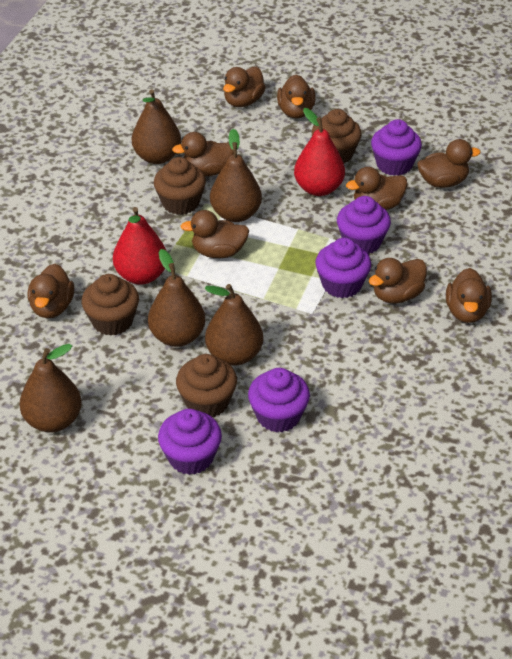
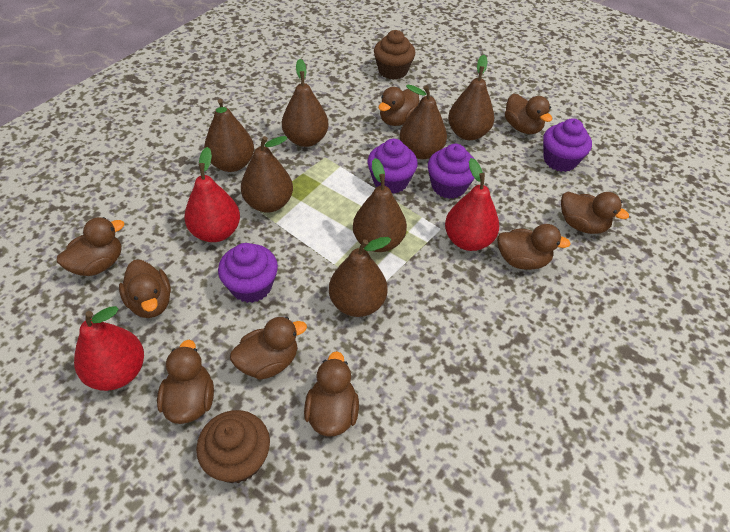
brown cupcake: 4 -> 2
brown pear: 5 -> 7
purple cupcake: 5 -> 4
red pear: 2 -> 3

